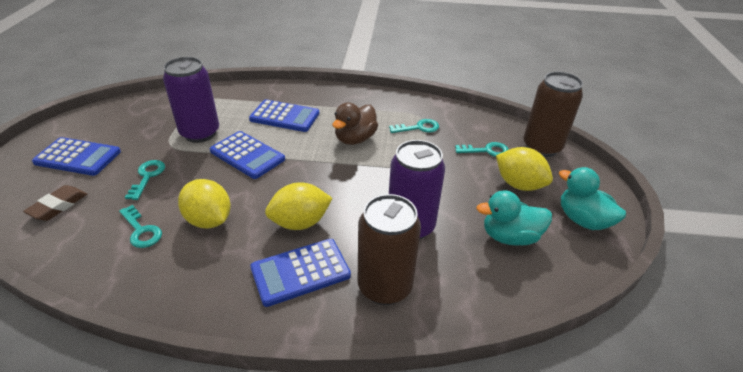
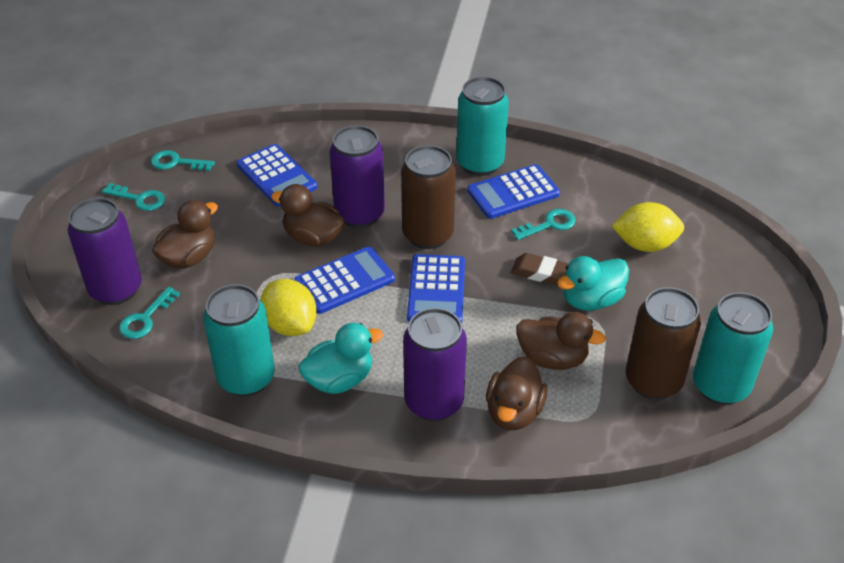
brown duck: 1 -> 4
purple can: 2 -> 3
turquoise can: 0 -> 3
yellow lemon: 3 -> 2

